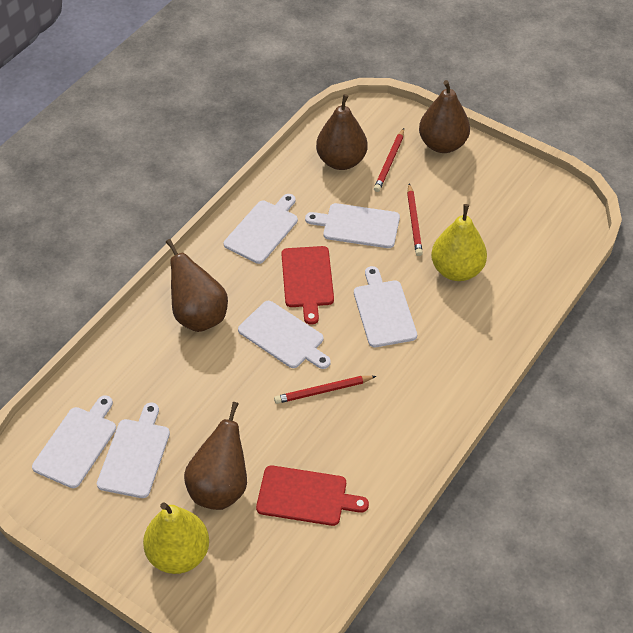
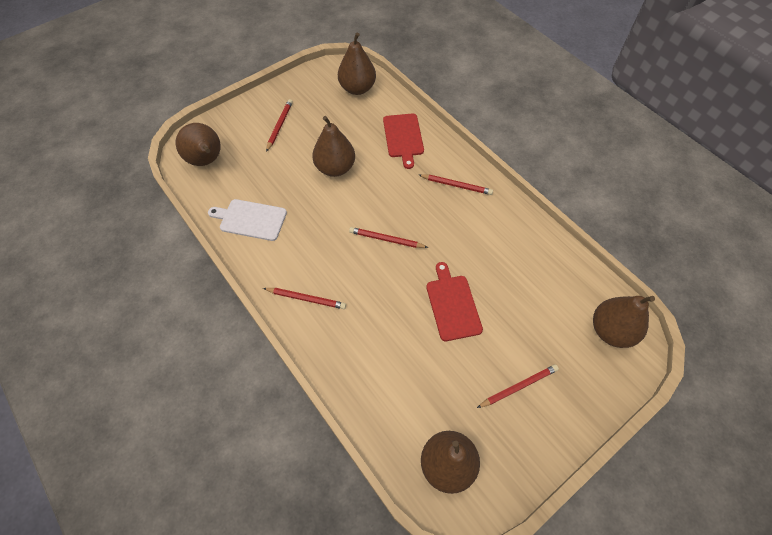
brown pear: 4 -> 5
red pencil: 3 -> 5
white cutting board: 6 -> 1
yellow pear: 2 -> 0

